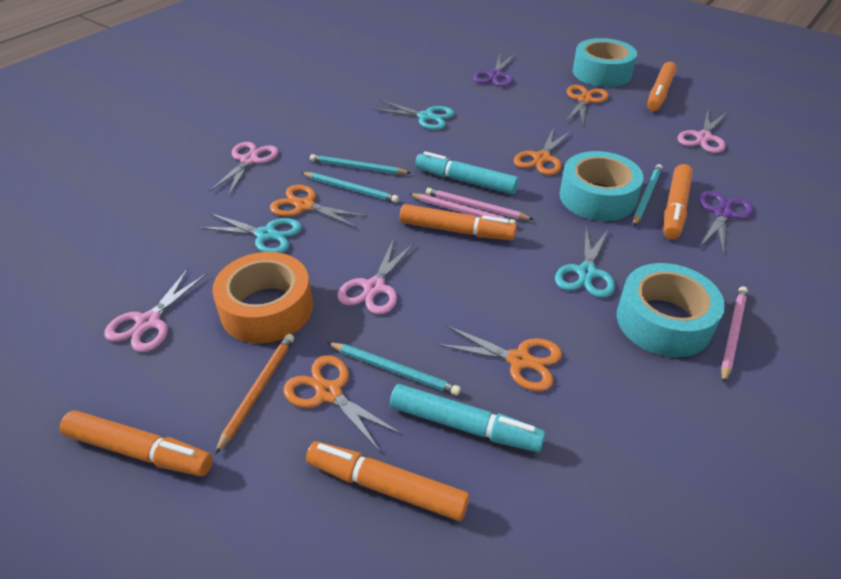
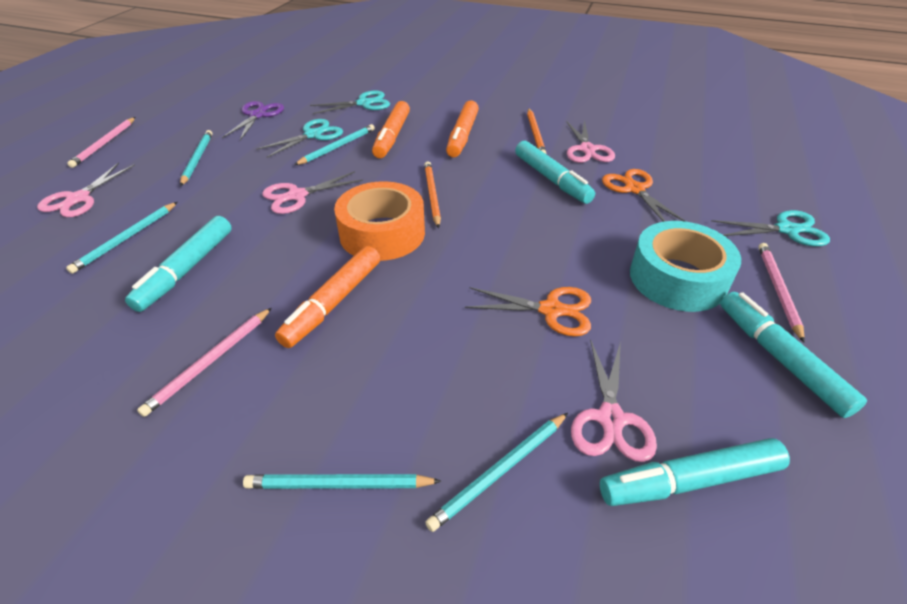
orange marker: 5 -> 3
orange pencil: 1 -> 2
orange scissors: 5 -> 2
purple scissors: 2 -> 1
turquoise marker: 2 -> 4
turquoise pencil: 4 -> 5
turquoise tape: 3 -> 1

